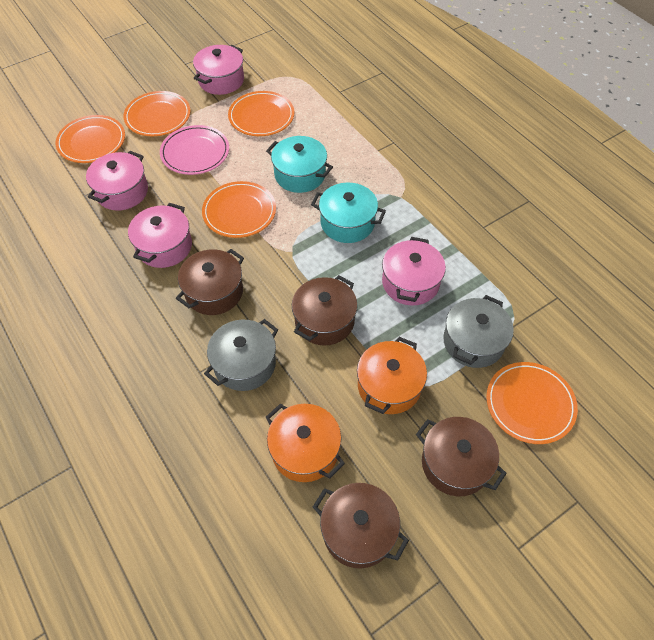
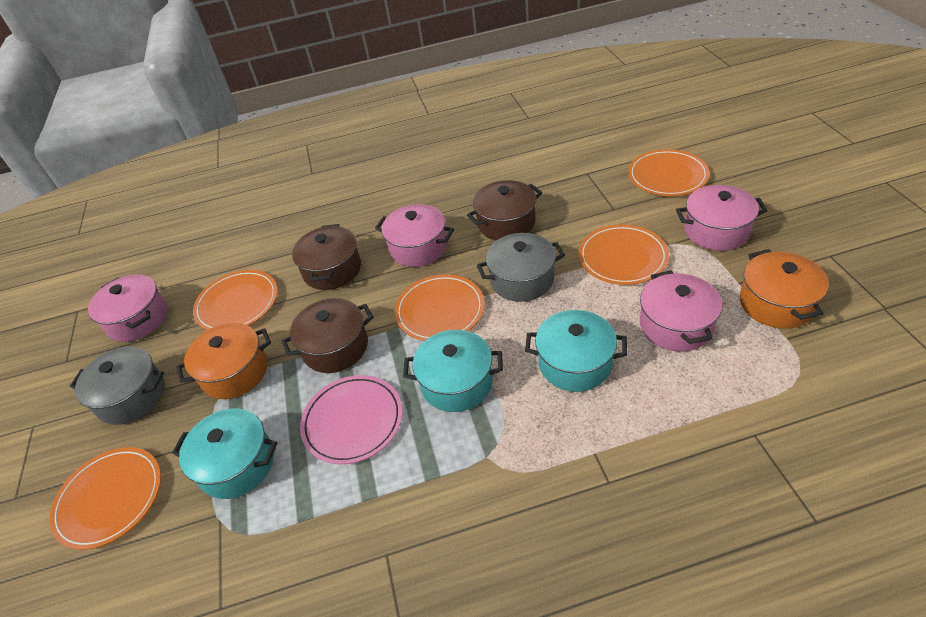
brown pot: 4 -> 3
turquoise pot: 2 -> 3

